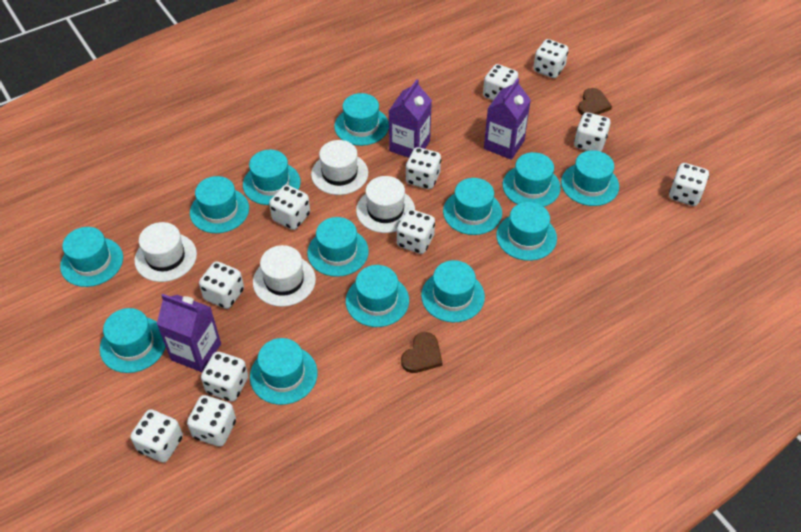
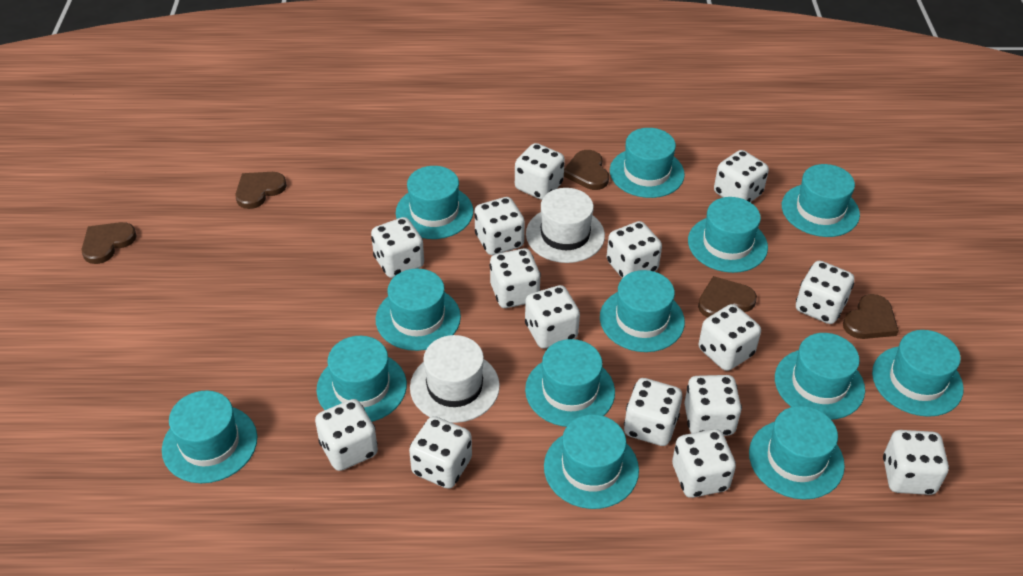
brown heart: 2 -> 5
purple carton: 3 -> 0
white dice: 11 -> 15
white hat: 4 -> 2

